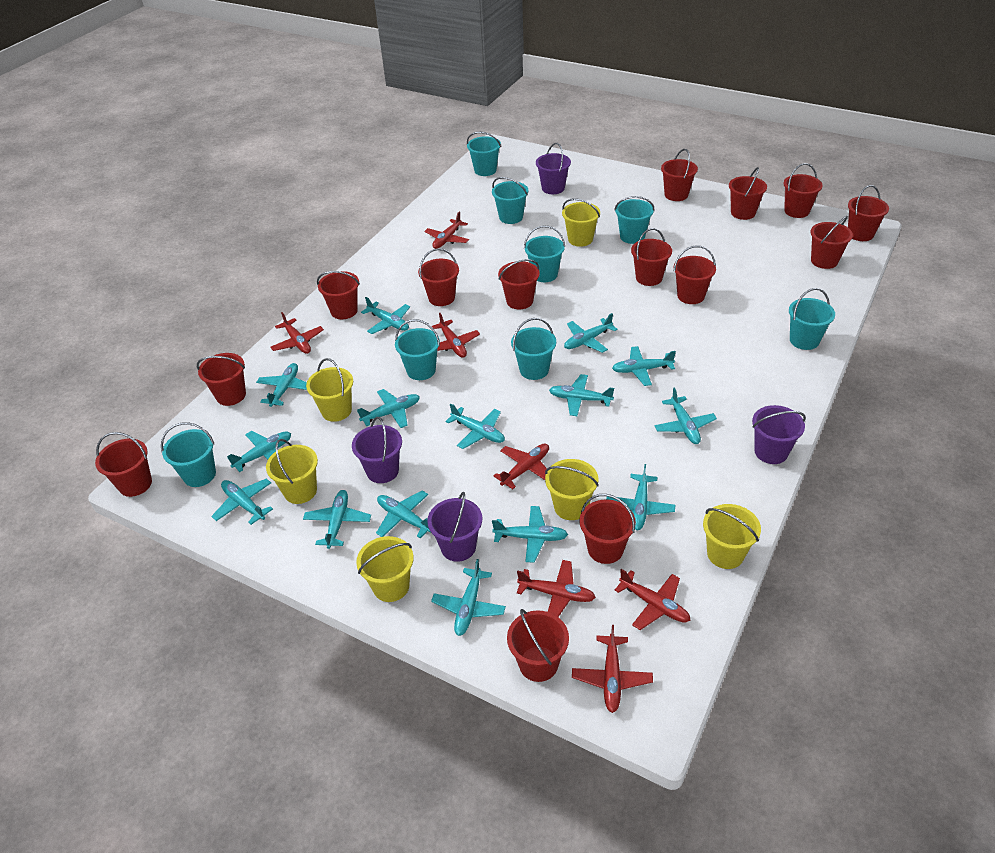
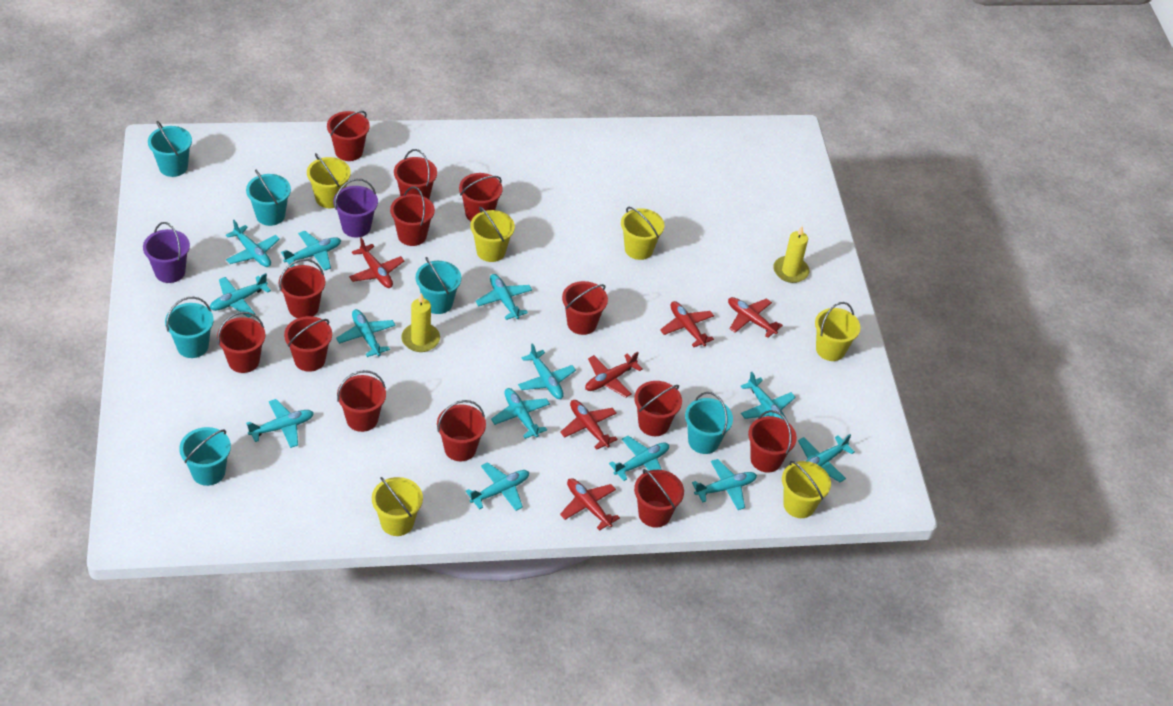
purple bucket: 4 -> 2
red bucket: 14 -> 13
red plane: 7 -> 6
turquoise bucket: 8 -> 6
turquoise plane: 15 -> 13
yellow candle: 0 -> 2

